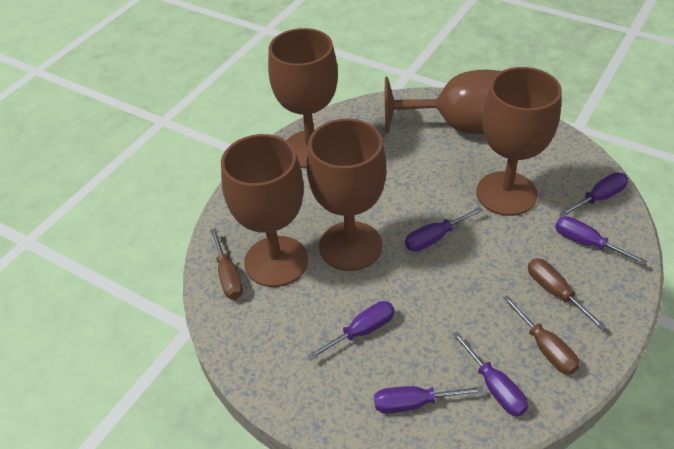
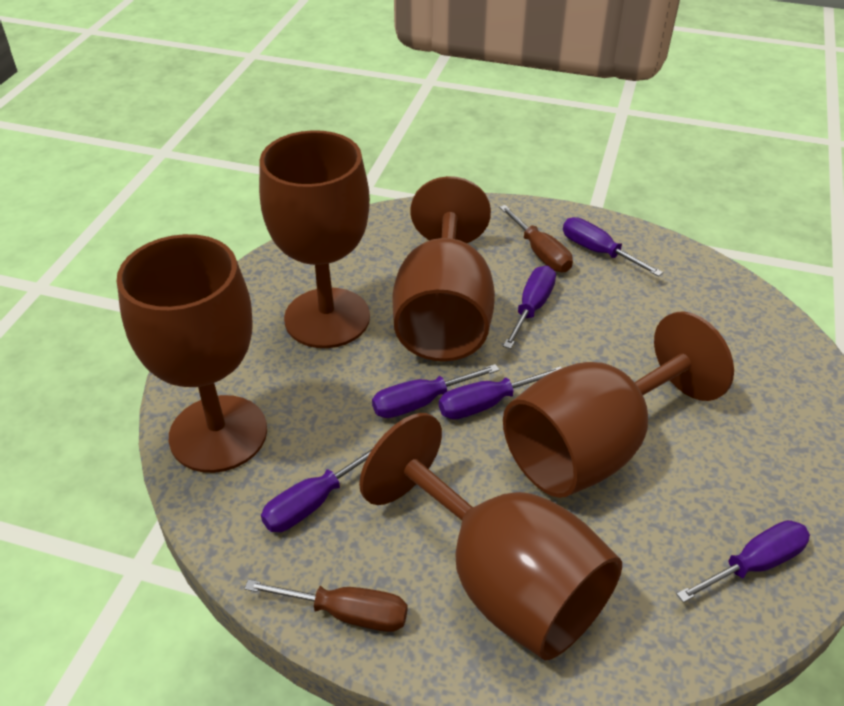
brown screwdriver: 3 -> 2

